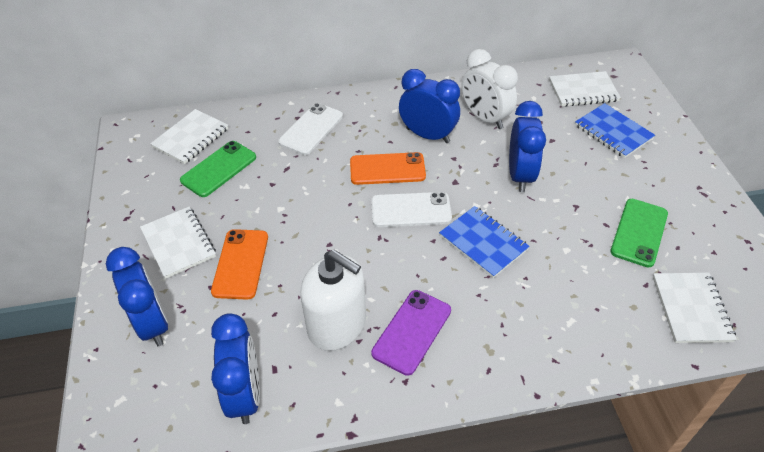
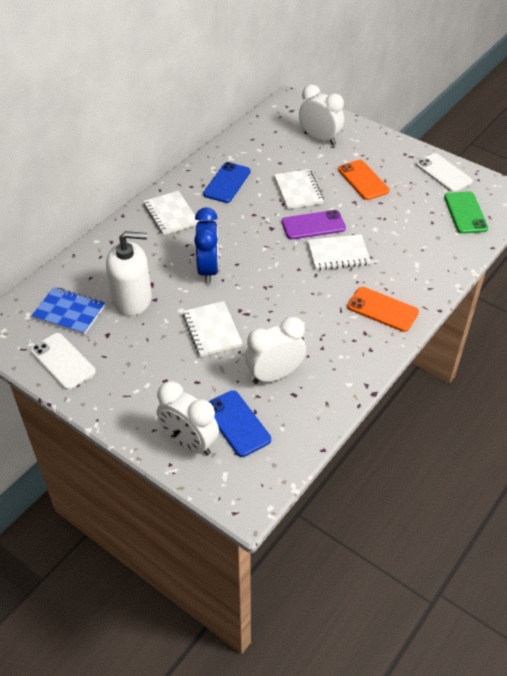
blue clock: 4 -> 1
blue notebook: 2 -> 1
blue phone: 0 -> 2
green phone: 2 -> 1
white clock: 1 -> 3

